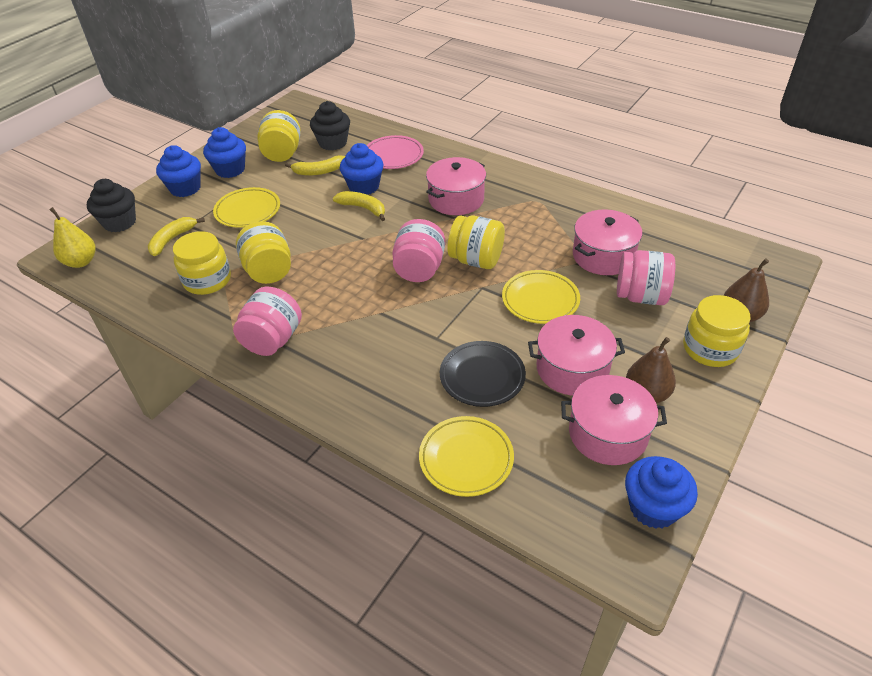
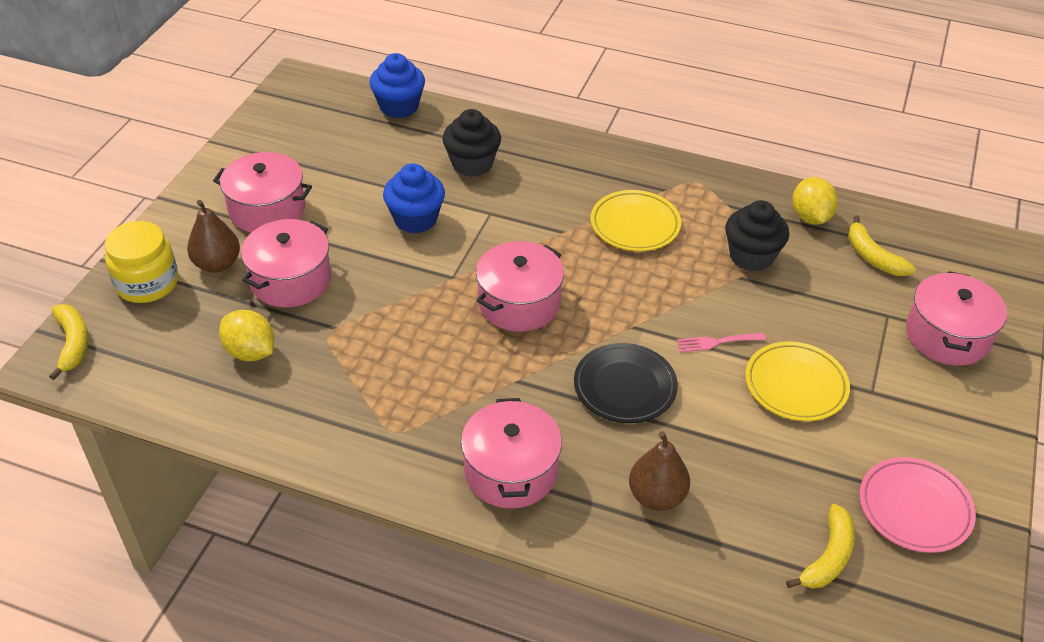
blue cupcake: 4 -> 2
pink fork: 0 -> 1
pink jar: 3 -> 0
pink pot: 4 -> 5
yellow jar: 5 -> 1
yellow lemon: 0 -> 2
yellow pear: 1 -> 0
yellow plate: 3 -> 2

